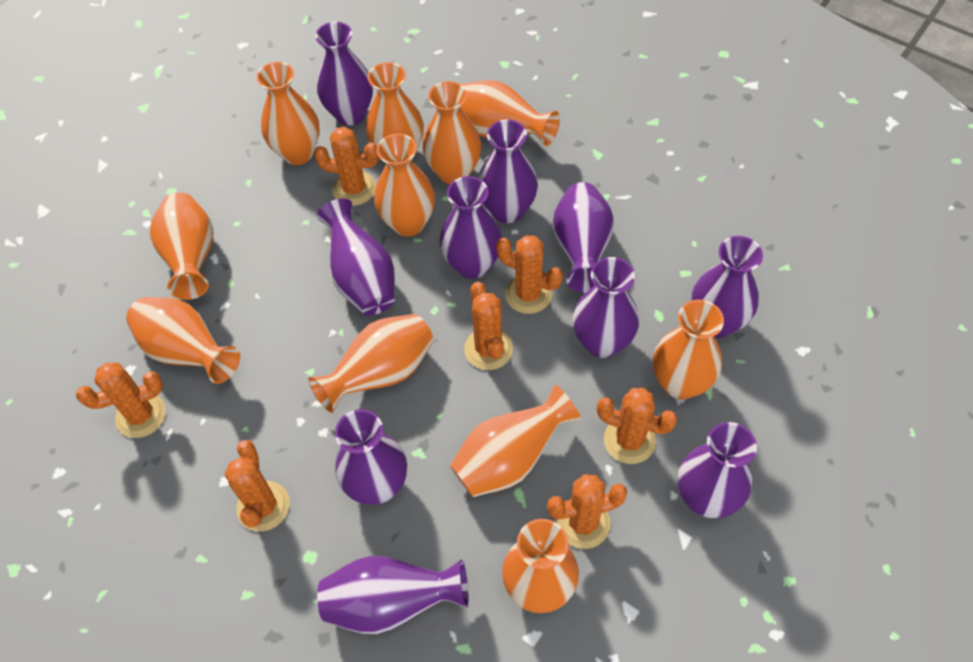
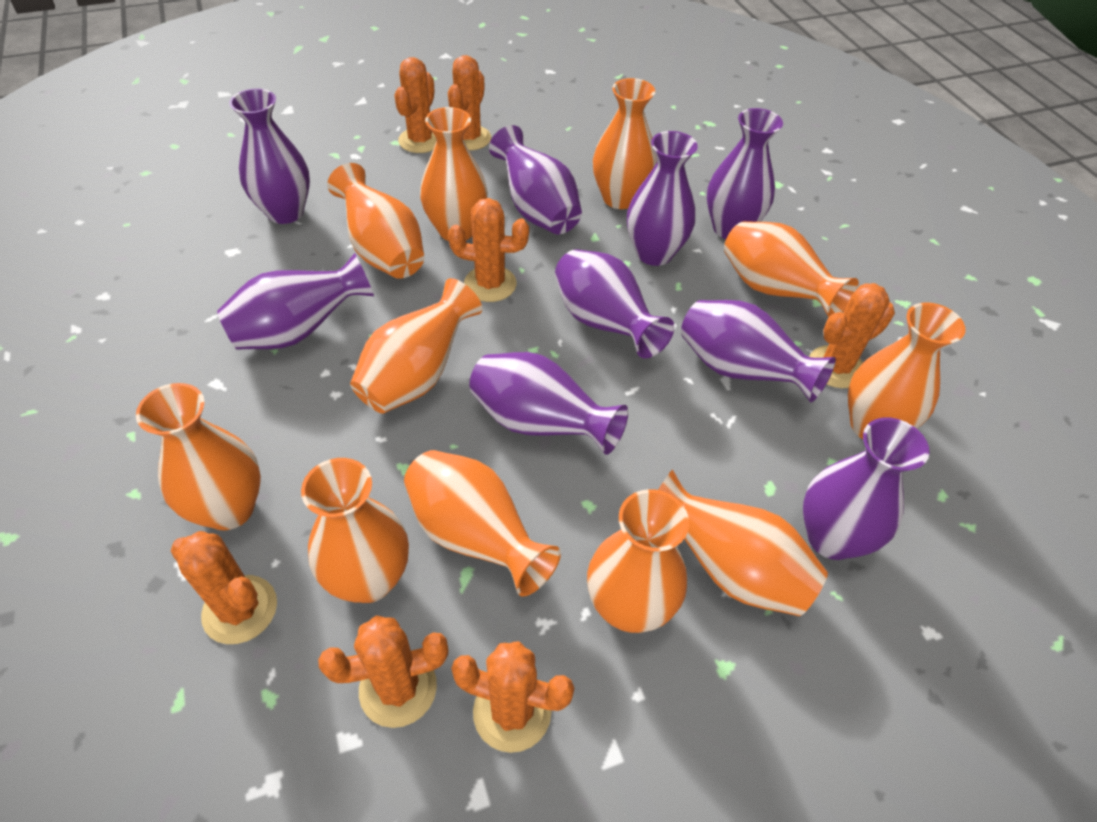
purple vase: 10 -> 9

